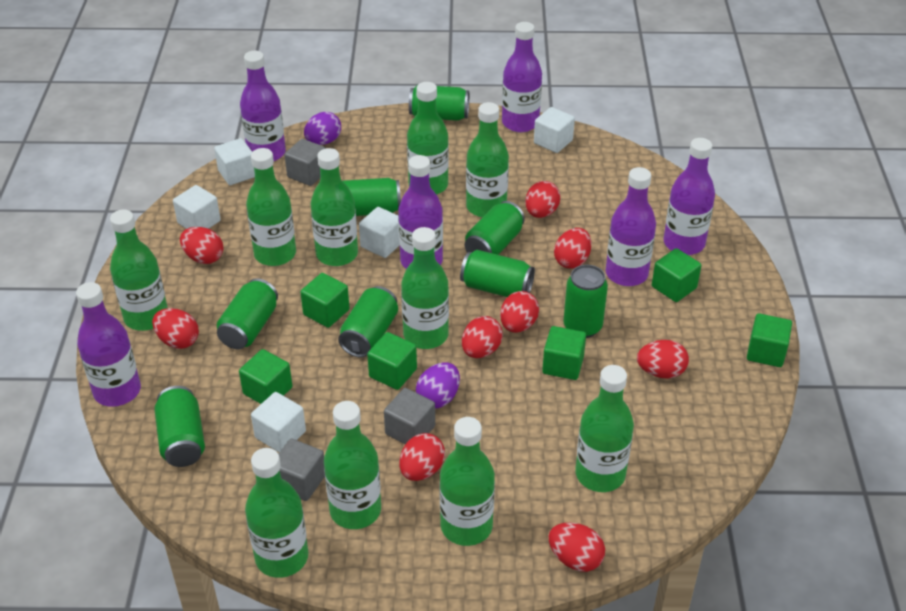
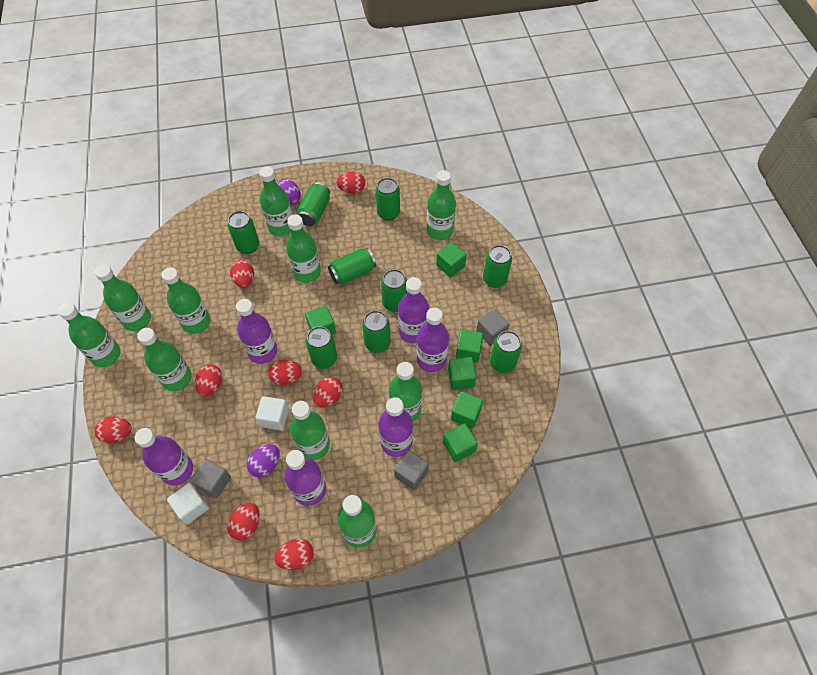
green can: 8 -> 9
red egg: 9 -> 8
white cube: 5 -> 2

